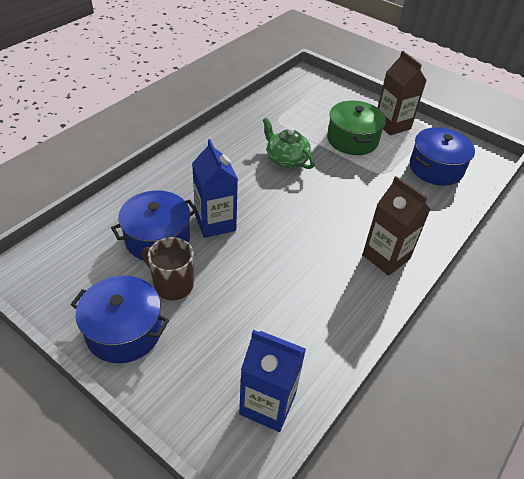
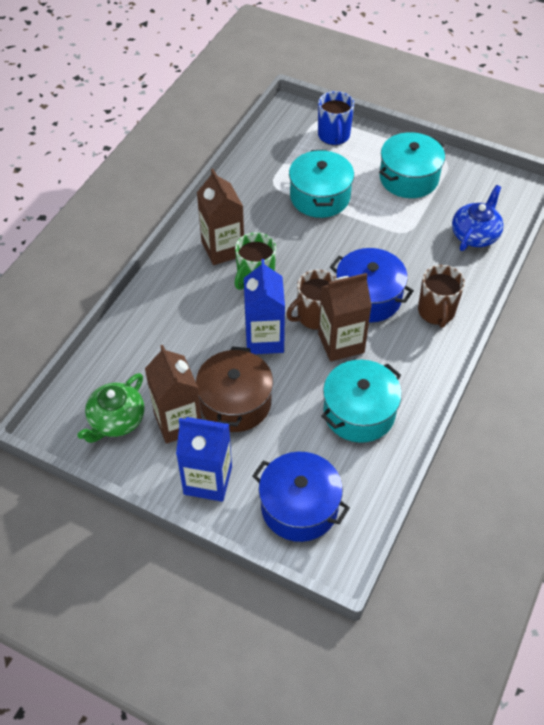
blue mug: 0 -> 1
blue pot: 3 -> 2
blue teapot: 0 -> 1
brown carton: 2 -> 3
brown mug: 1 -> 2
brown pot: 0 -> 1
green mug: 0 -> 1
green pot: 1 -> 0
turquoise pot: 0 -> 3

